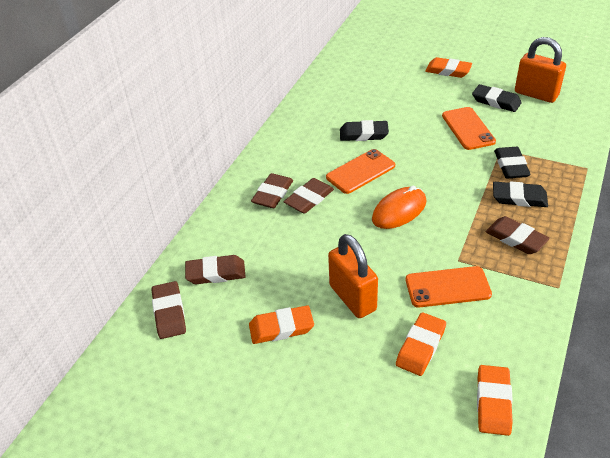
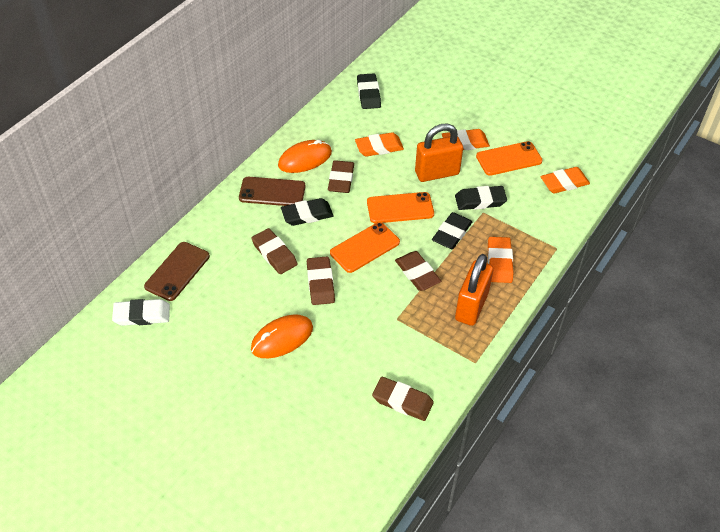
brown phone: 0 -> 2
orange mouse: 1 -> 2
white eraser: 0 -> 1

